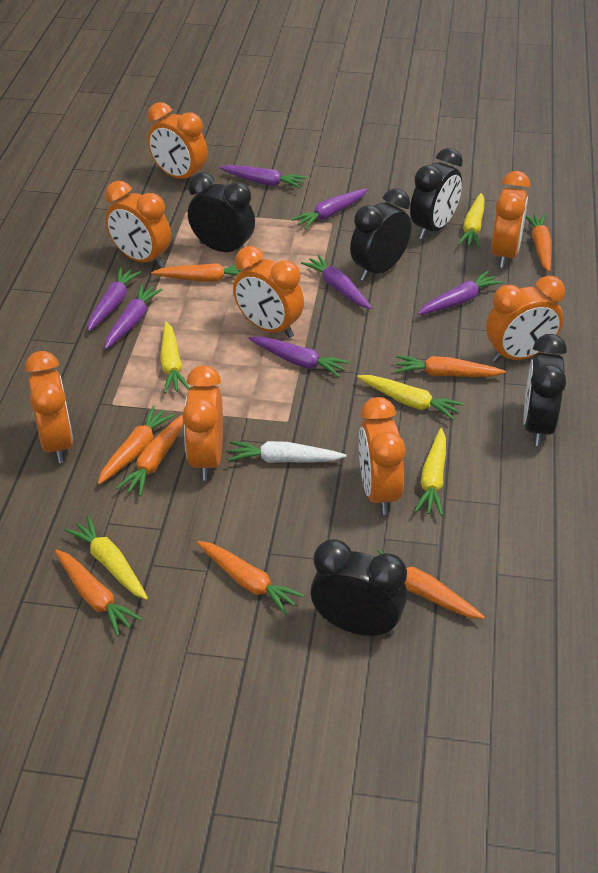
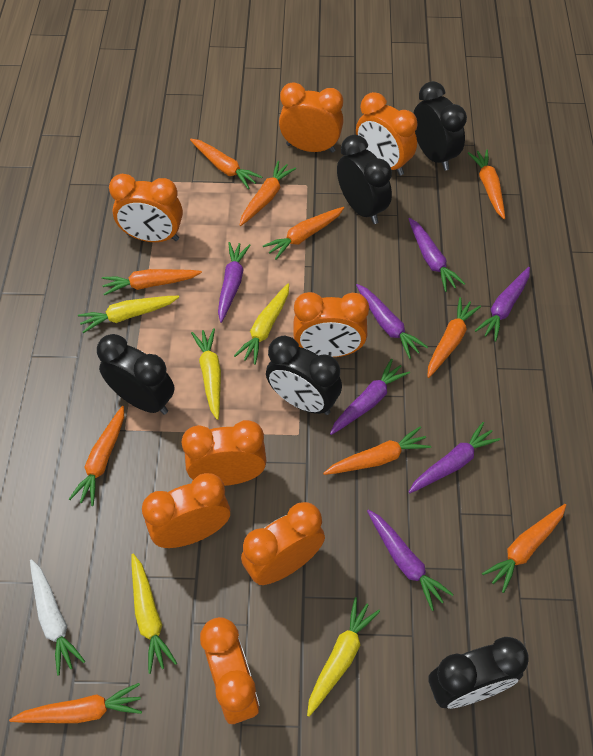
orange carrot: 8 -> 10

